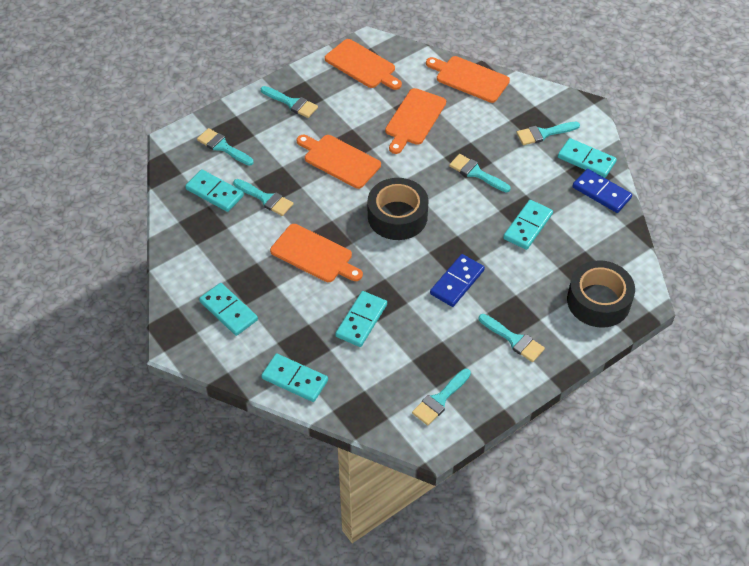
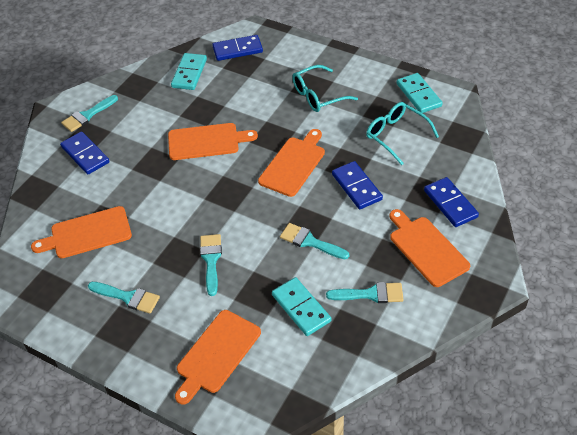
black tape: 2 -> 0
blue domino: 2 -> 4
turquoise brush: 7 -> 5
turquoise domino: 6 -> 3
turquoise glasses: 0 -> 2

